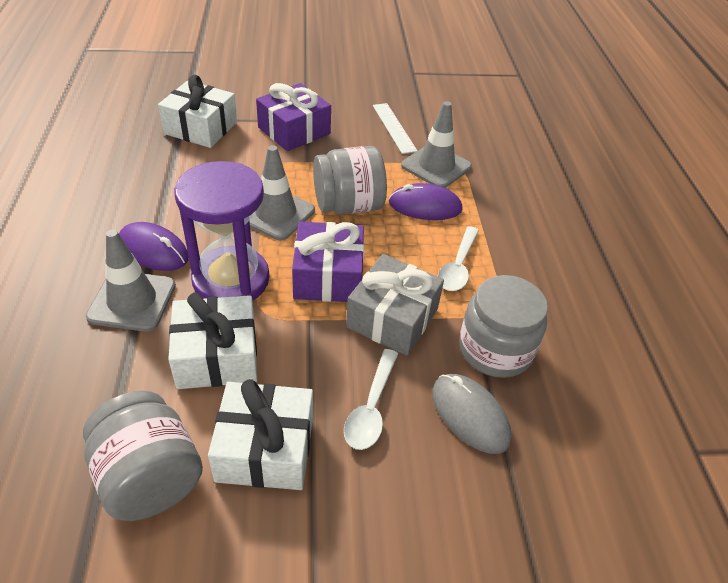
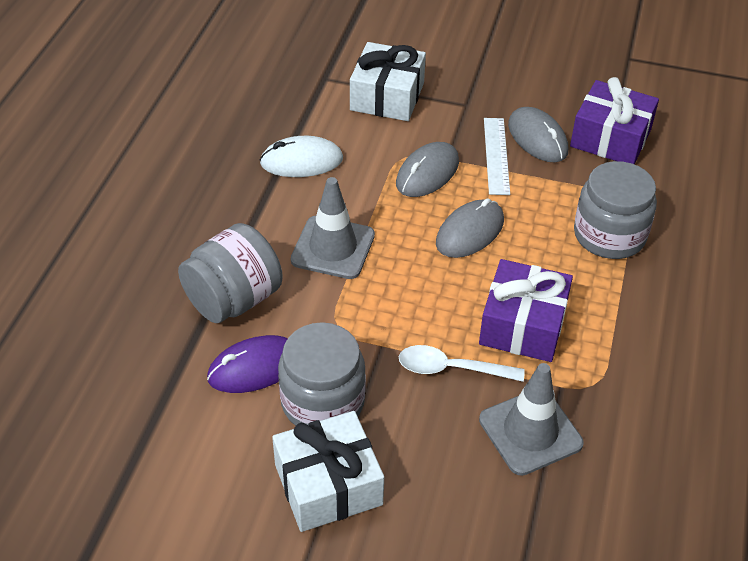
grey gift: 1 -> 0
grey mouse: 1 -> 3
grey traffic cone: 3 -> 2
purple hourglass: 1 -> 0
purple mouse: 2 -> 1
white gift: 3 -> 2
white mouse: 0 -> 1
white spoon: 2 -> 1

